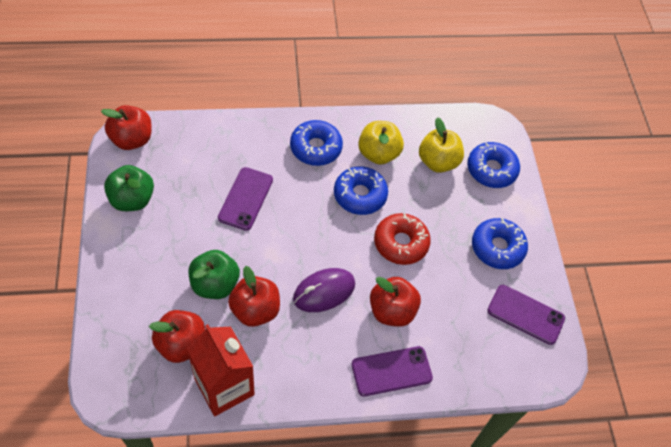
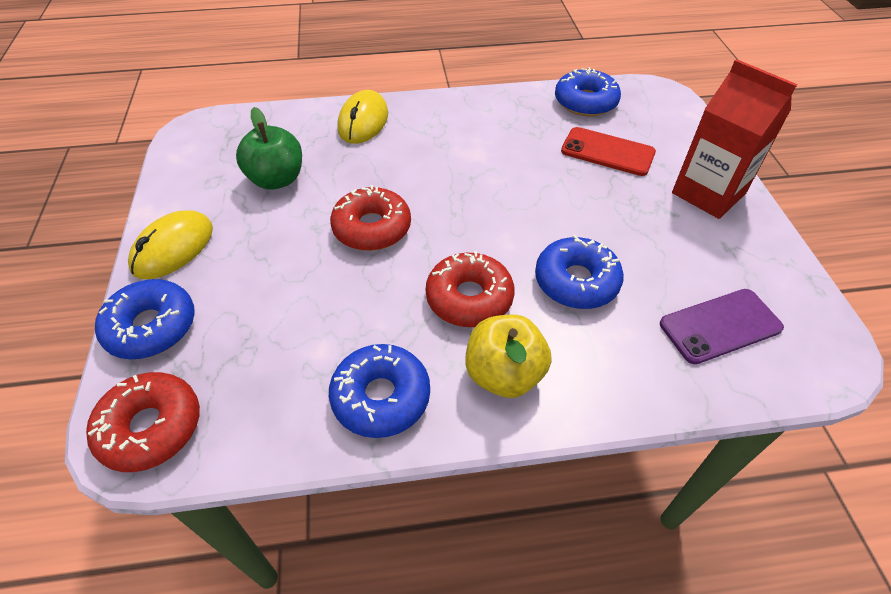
green apple: 2 -> 1
purple mouse: 1 -> 0
purple phone: 3 -> 1
red apple: 4 -> 0
red donut: 1 -> 3
red phone: 0 -> 1
yellow apple: 2 -> 1
yellow mouse: 0 -> 2

